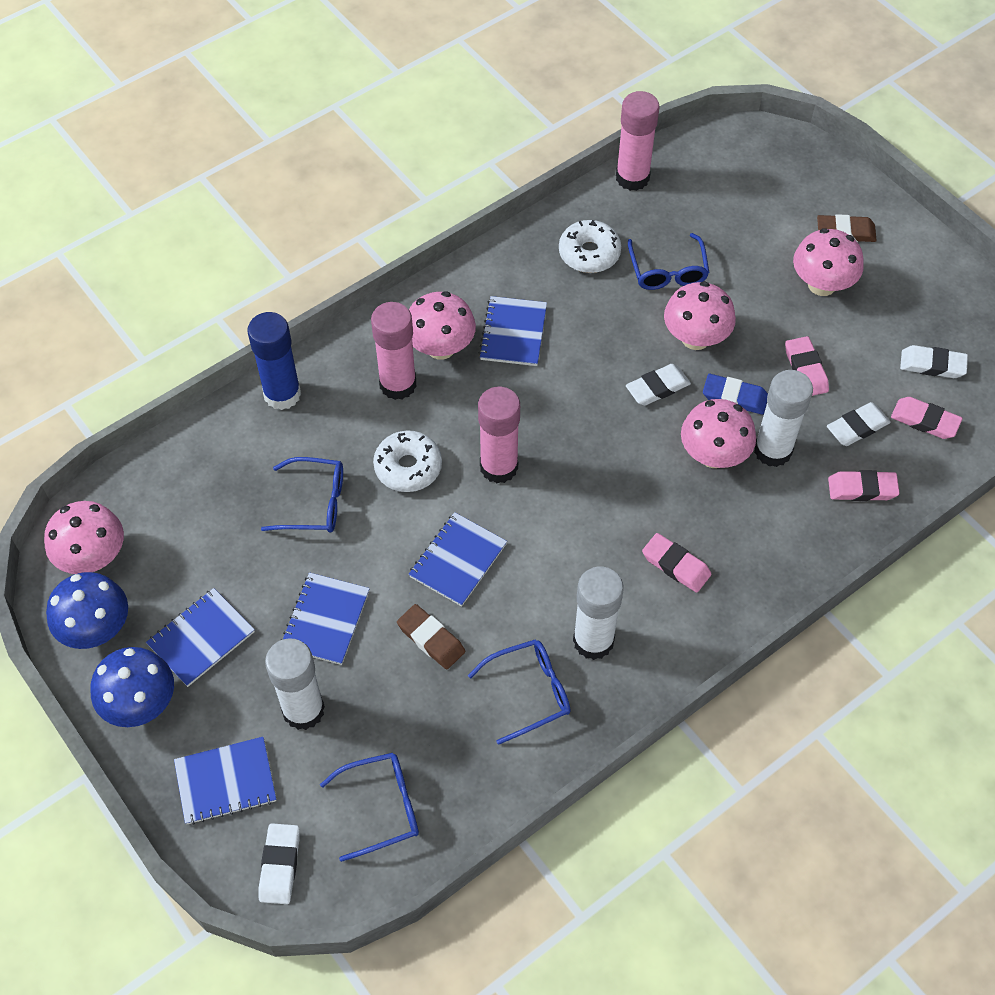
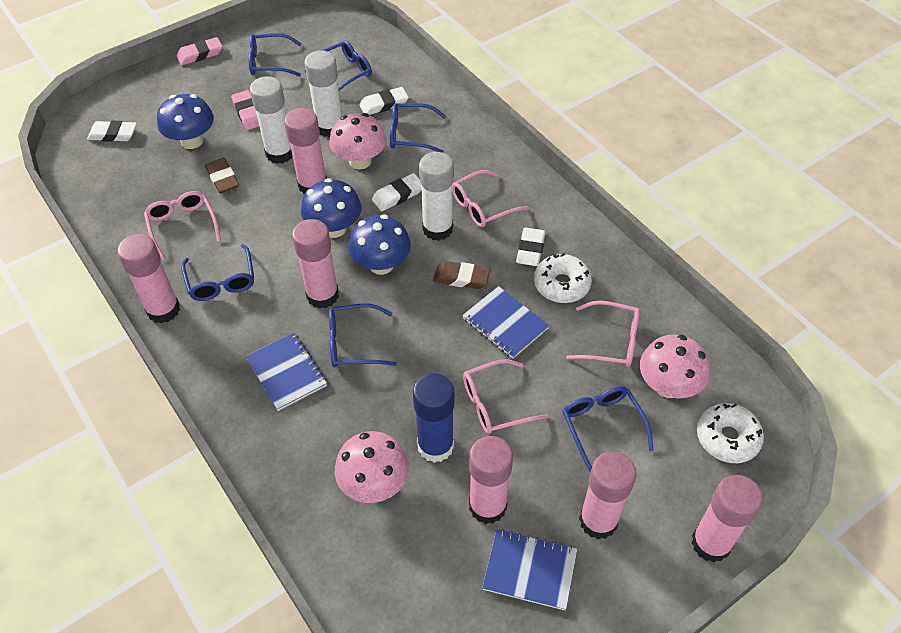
blue eraser: 1 -> 0
blue glasses: 4 -> 6
blue mushroom: 2 -> 3
blue notebook: 5 -> 3
pink eraser: 4 -> 2
pink glasses: 0 -> 4
pink glue stick: 3 -> 6
pink mushroom: 5 -> 3

